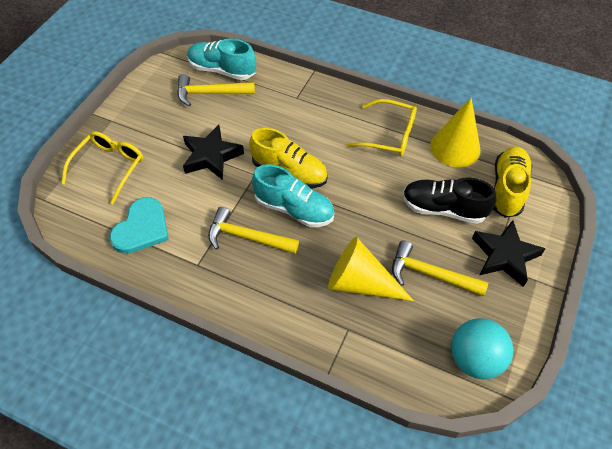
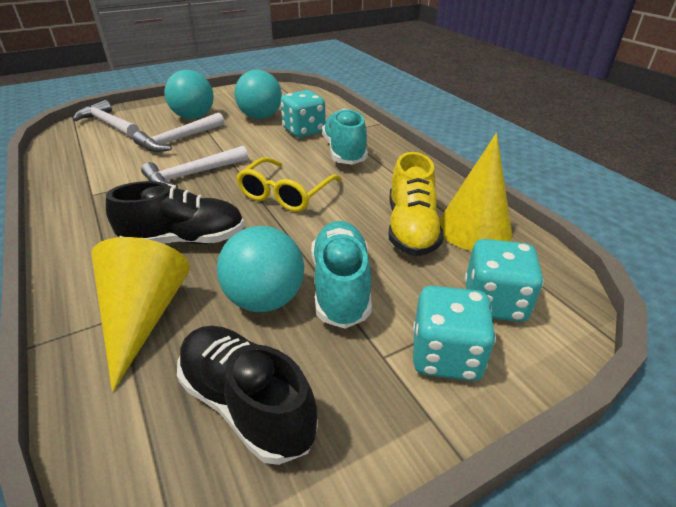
black shoe: 1 -> 2
black star: 2 -> 0
turquoise ball: 1 -> 3
turquoise dice: 0 -> 3
turquoise heart: 1 -> 0
white hammer: 0 -> 3
yellow glasses: 2 -> 1
yellow hammer: 3 -> 0
yellow shoe: 2 -> 1

